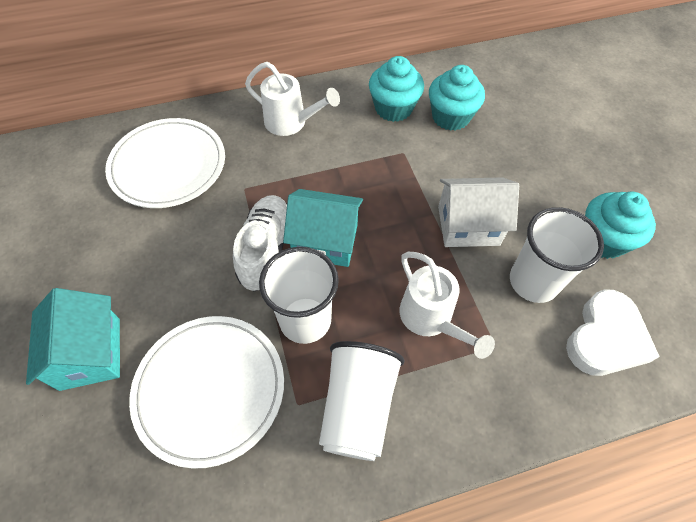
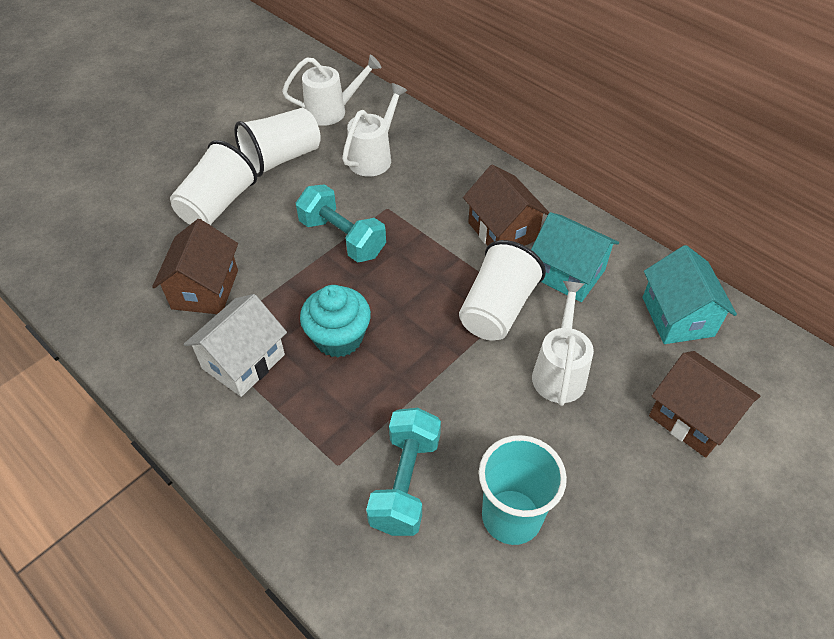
brown house: 0 -> 3
turquoise cup: 0 -> 1
turquoise cupcake: 3 -> 1
turquoise dumbbell: 0 -> 2
white heart: 1 -> 0
white plate: 2 -> 0
white shoe: 1 -> 0
white watering can: 2 -> 3

